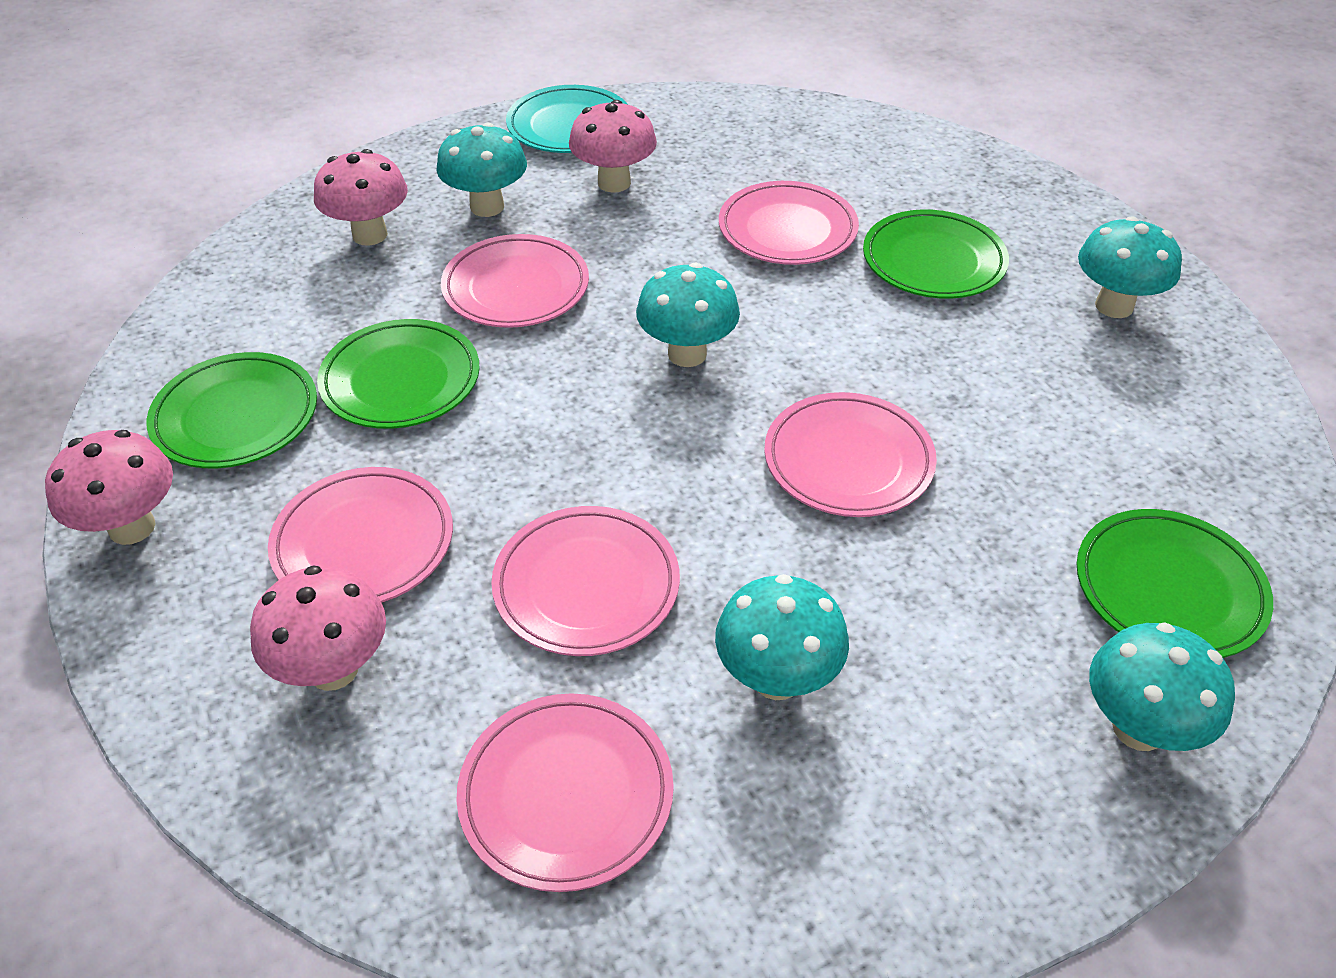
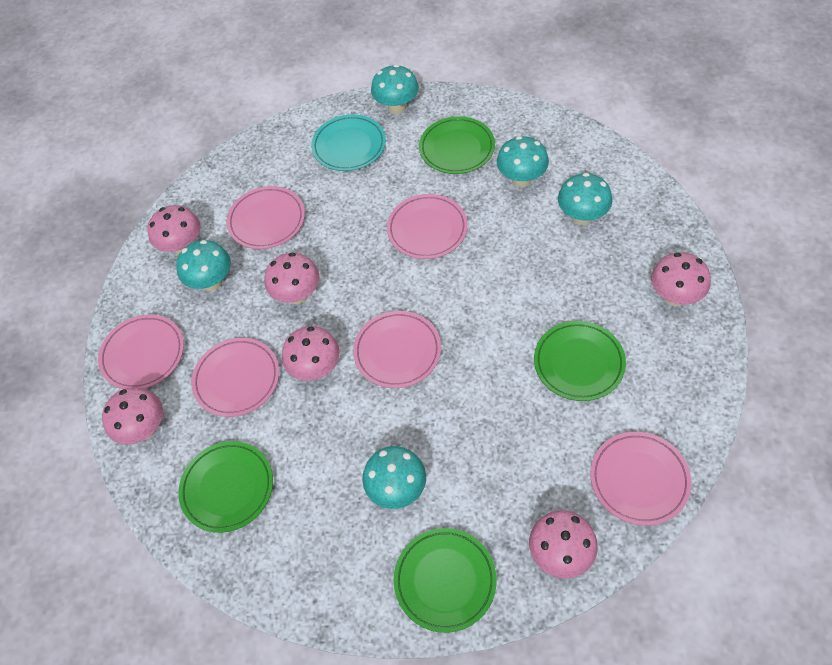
pink mushroom: 4 -> 6

